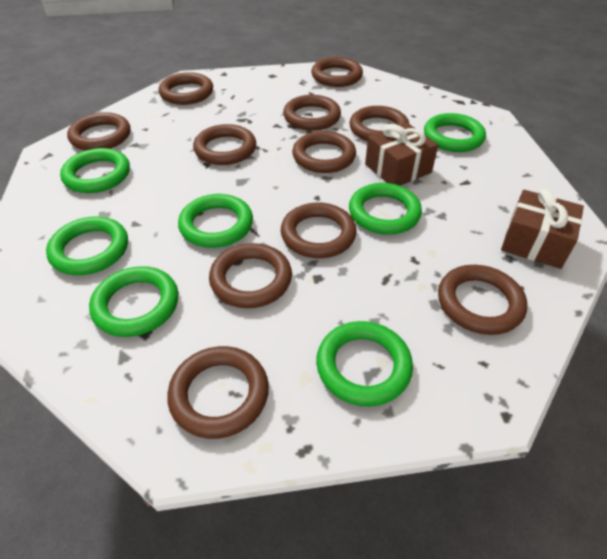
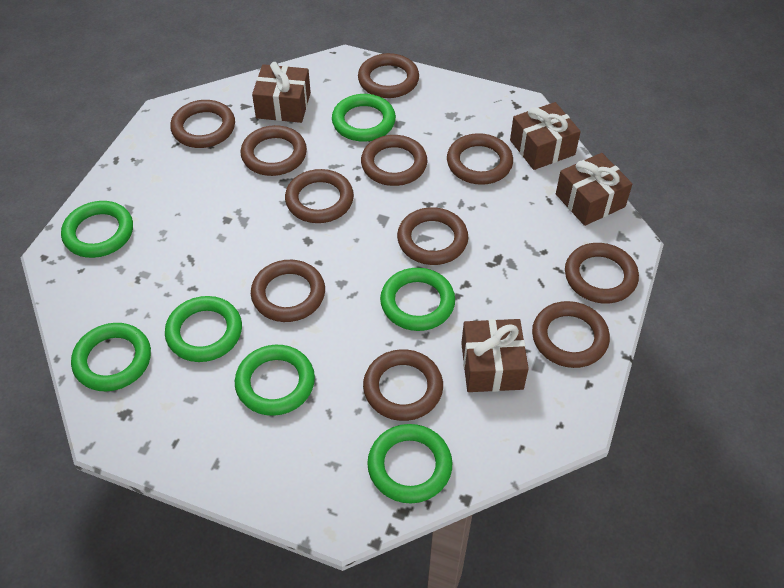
brown gift: 2 -> 4

